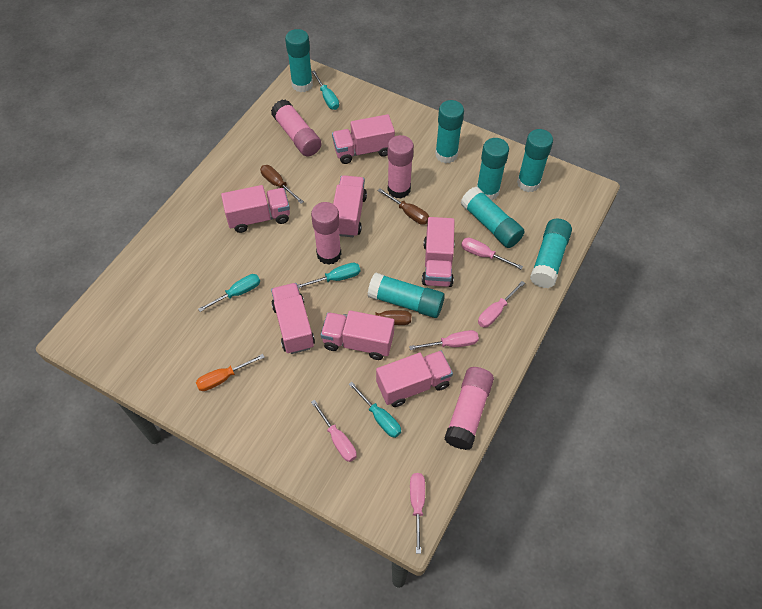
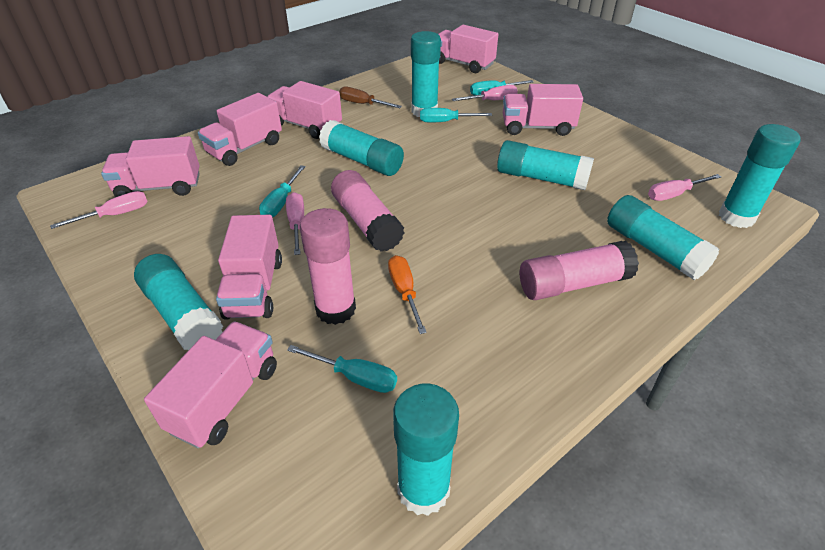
brown screwdriver: 3 -> 1
pink glue stick: 4 -> 3
pink screwdriver: 5 -> 4

